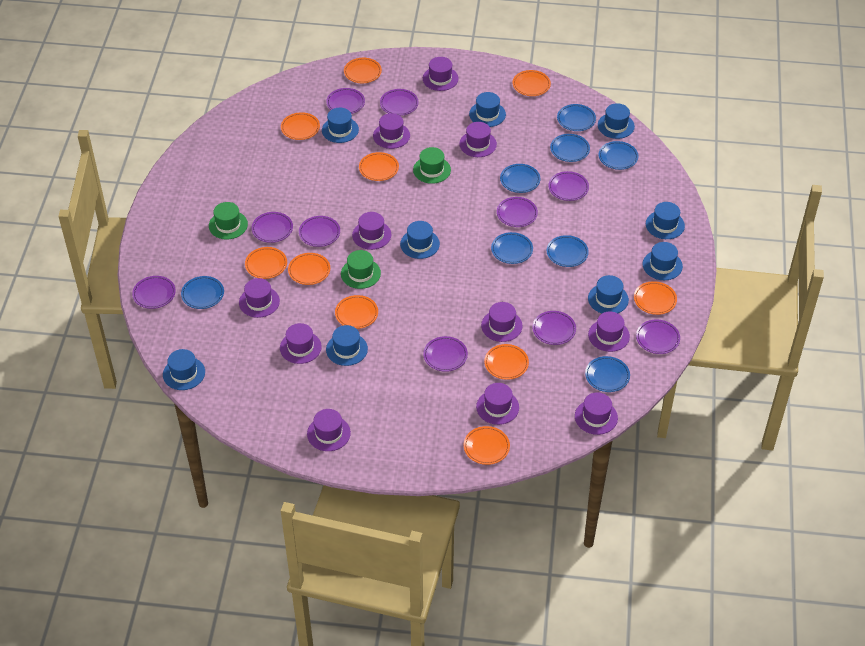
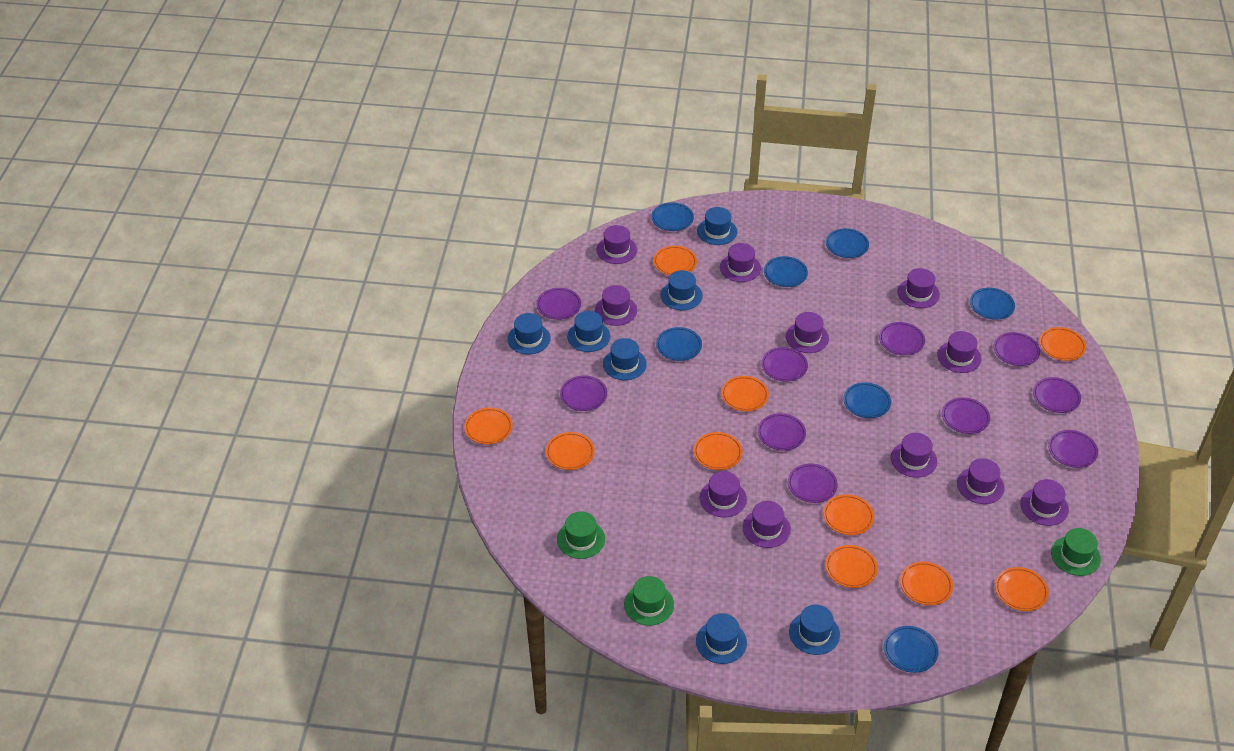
blue hat: 9 -> 7
blue plate: 8 -> 7

